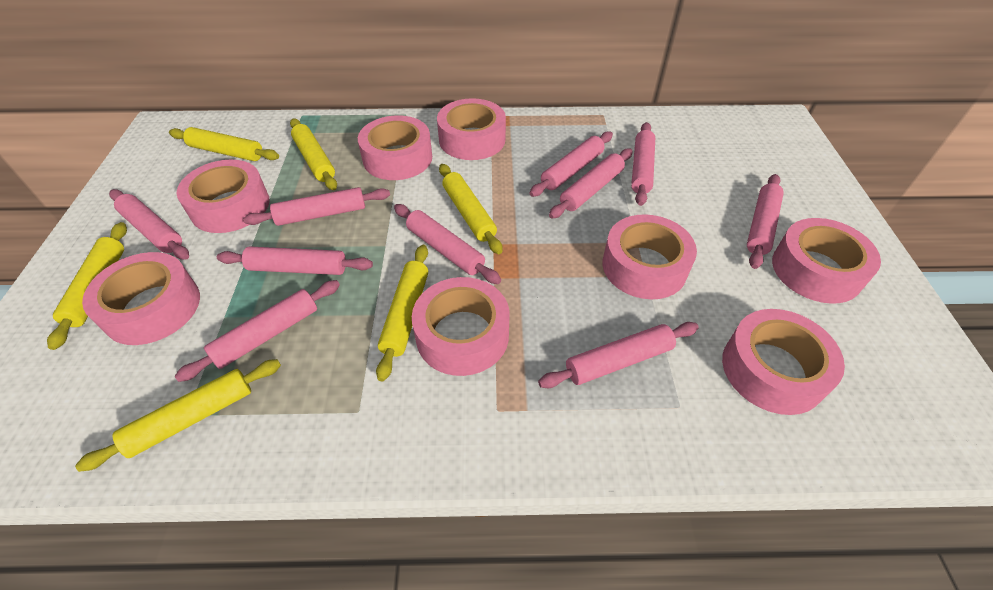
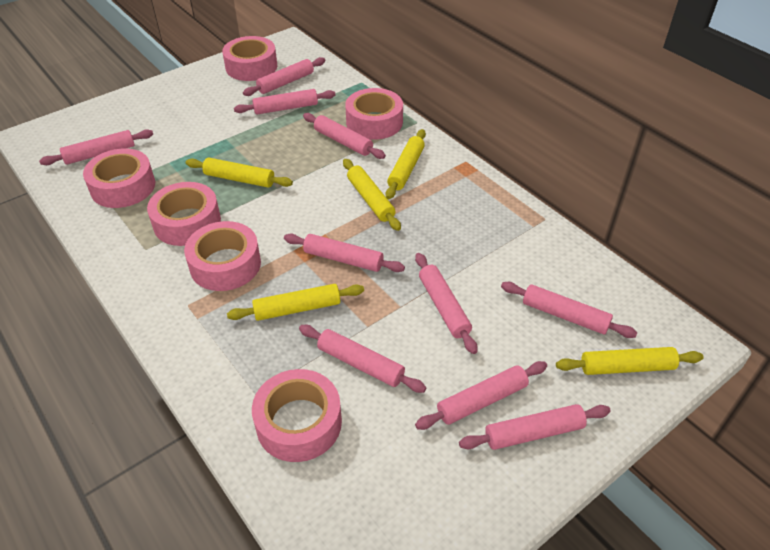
pink tape: 8 -> 6
yellow rolling pin: 6 -> 5

